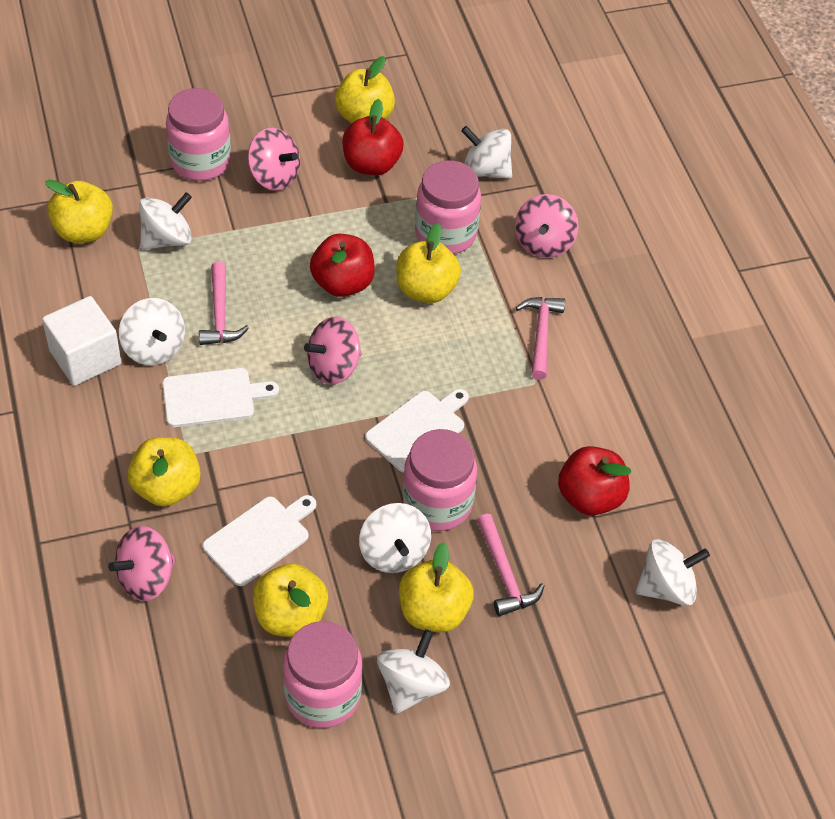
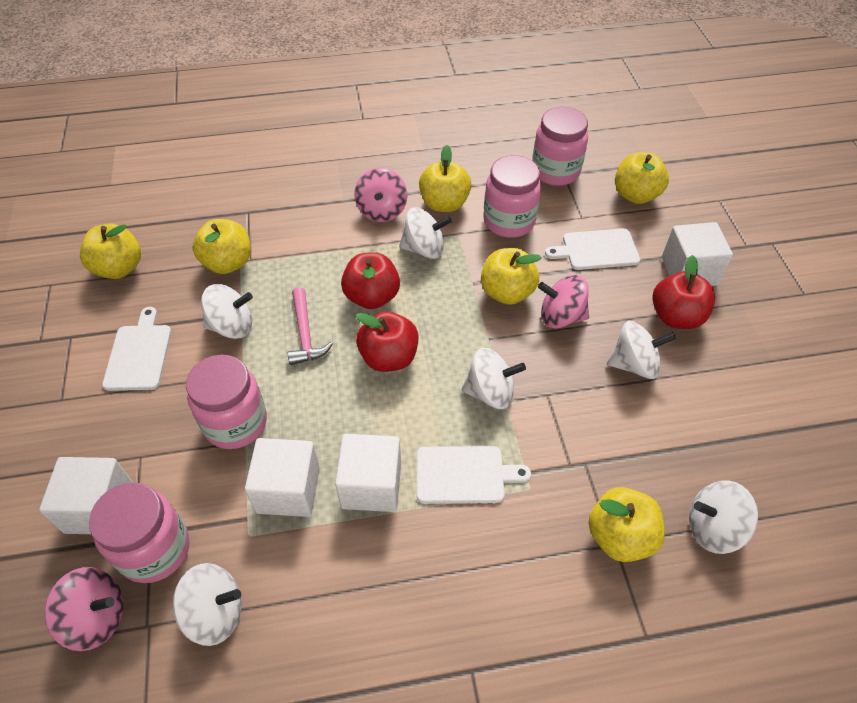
pink hammer: 3 -> 1
pink spinning top: 4 -> 3
white cube: 1 -> 4

